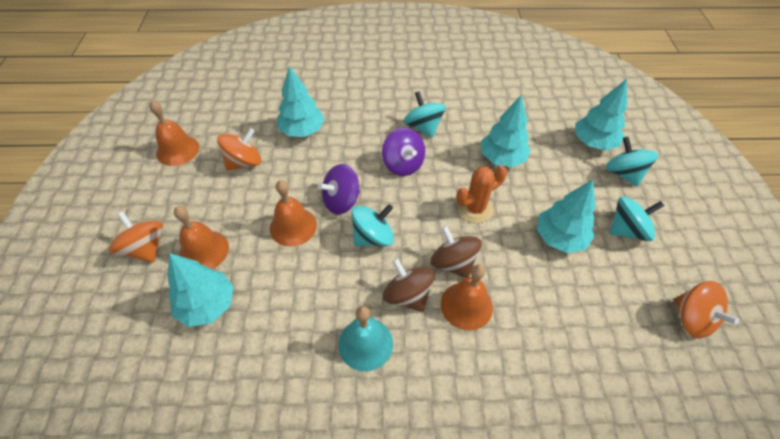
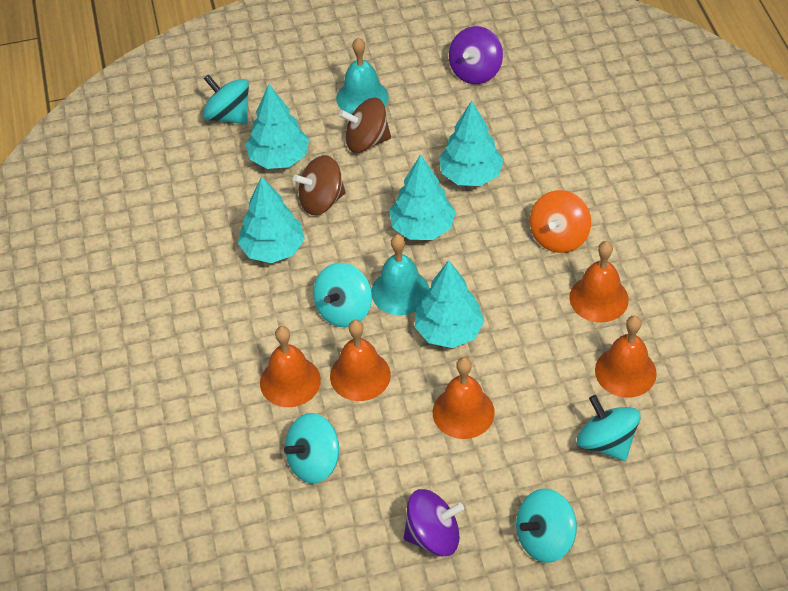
orange bell: 4 -> 5
orange cactus: 1 -> 0
orange spinning top: 3 -> 1
turquoise bell: 1 -> 2
turquoise spinning top: 4 -> 5

